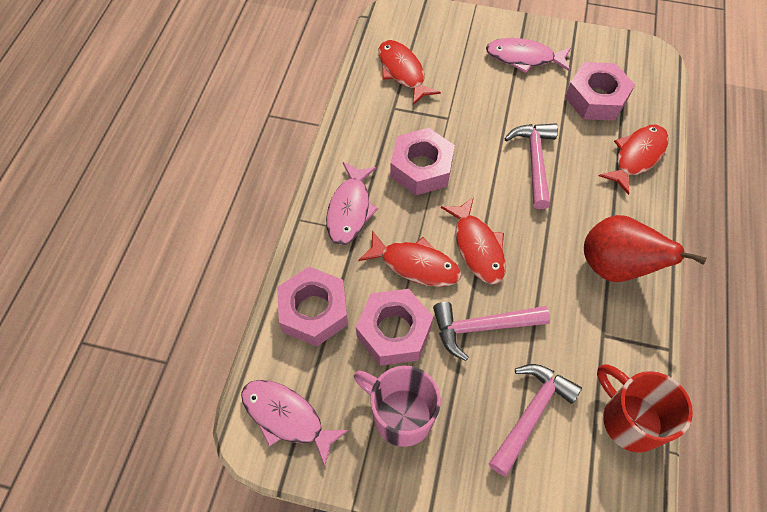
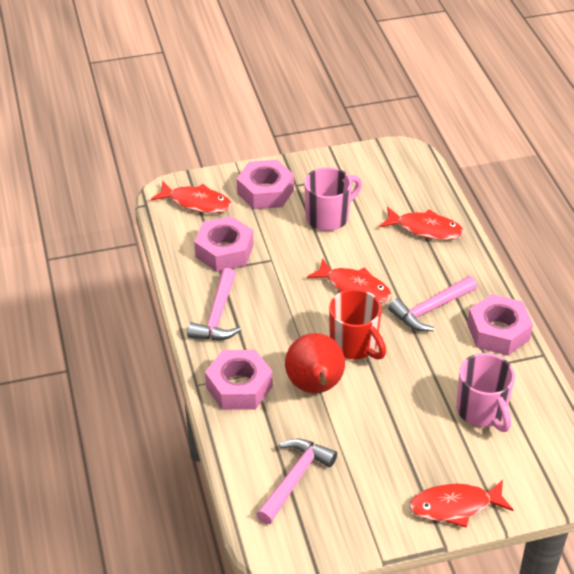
pink fish: 3 -> 0
pink mug: 1 -> 2

